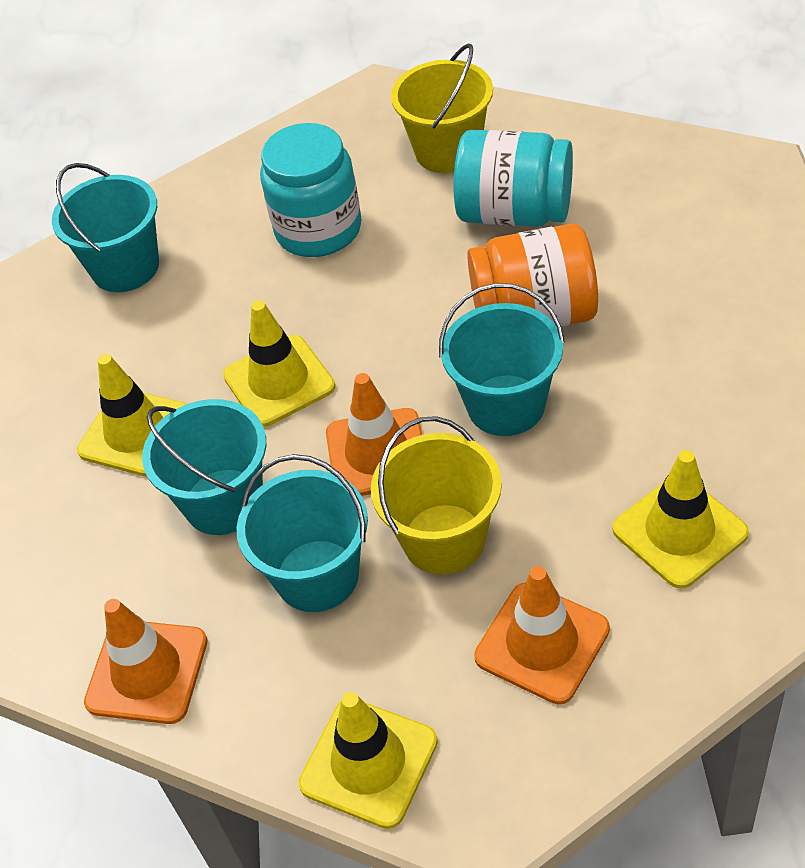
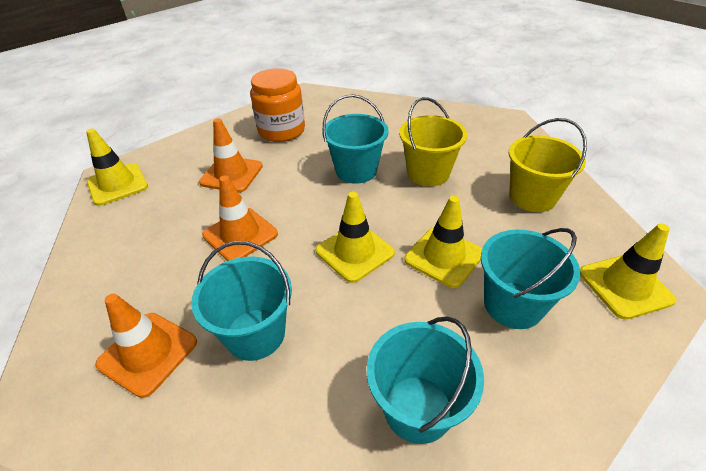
turquoise jar: 2 -> 0

